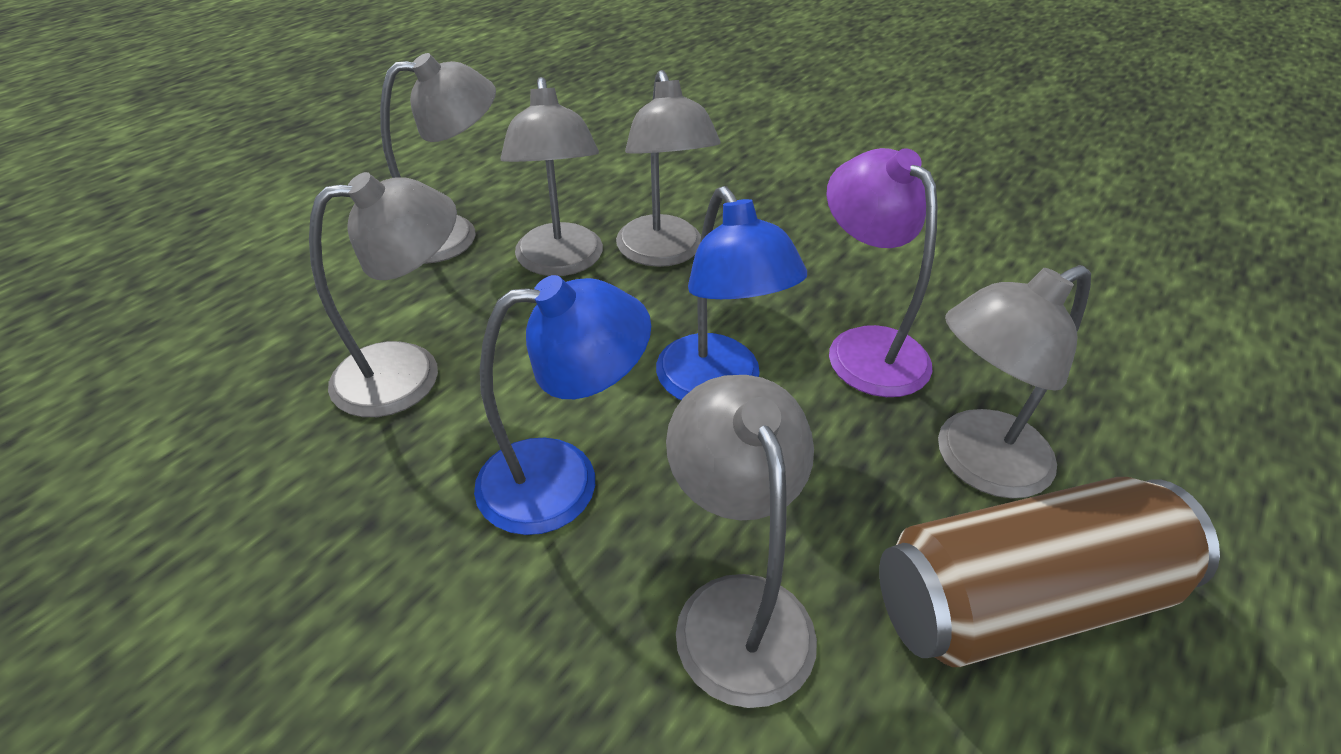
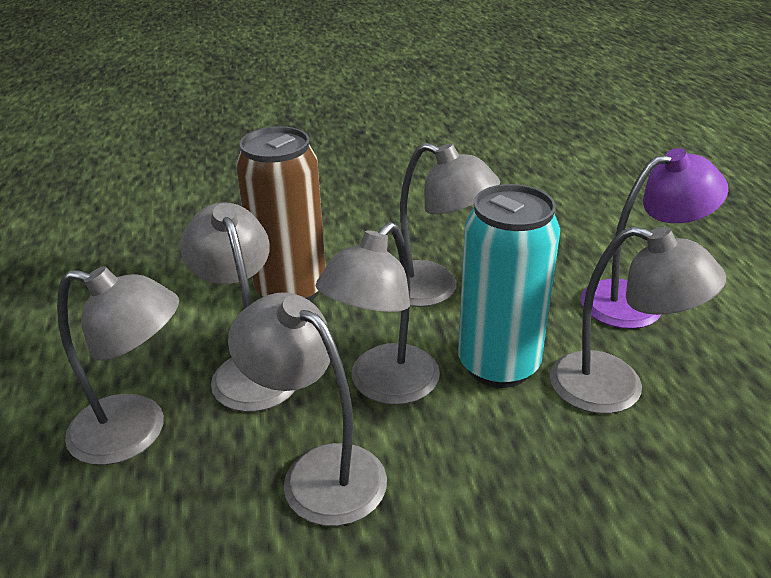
blue lamp: 2 -> 0
turquoise can: 0 -> 1

